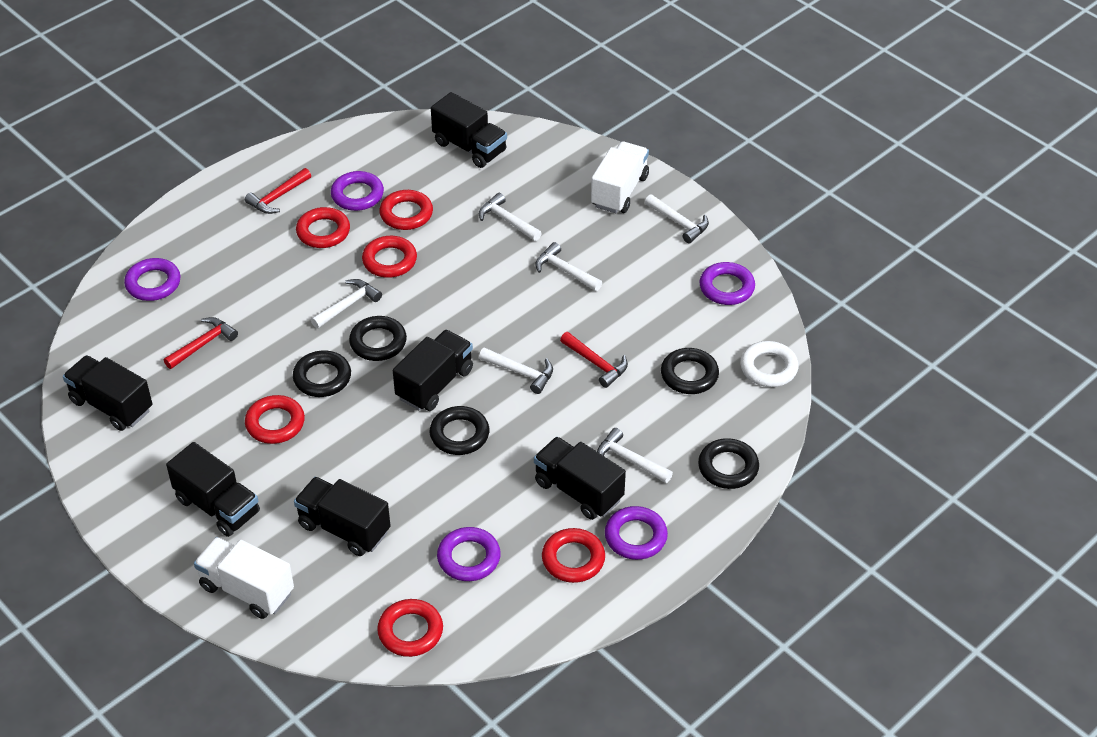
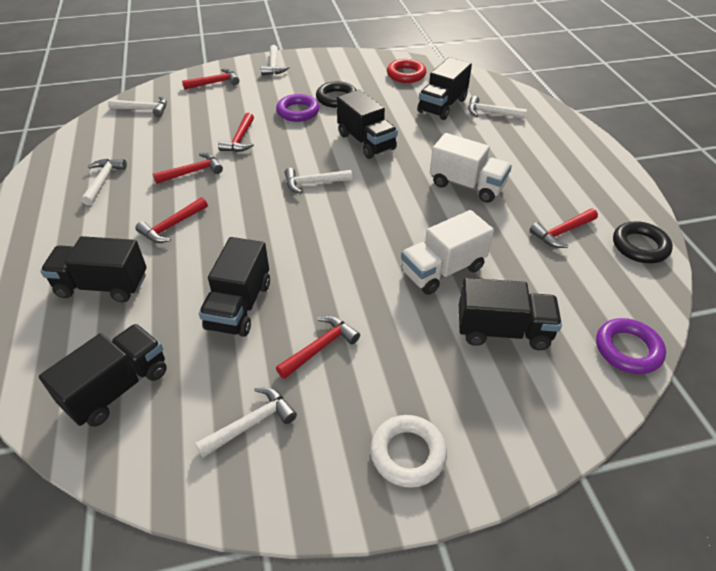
black ring: 5 -> 2
purple ring: 5 -> 2
red hammer: 3 -> 6
red ring: 6 -> 1

